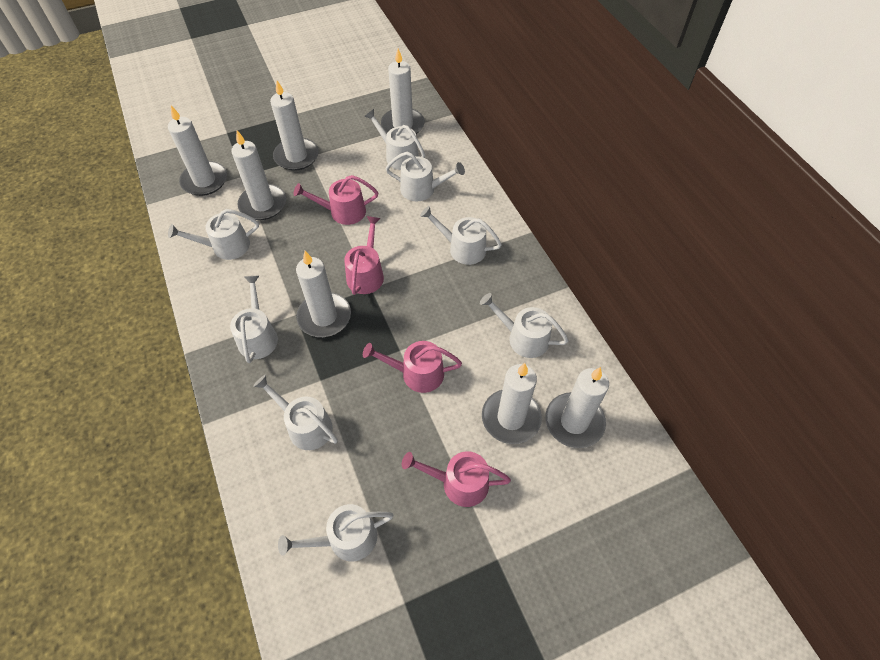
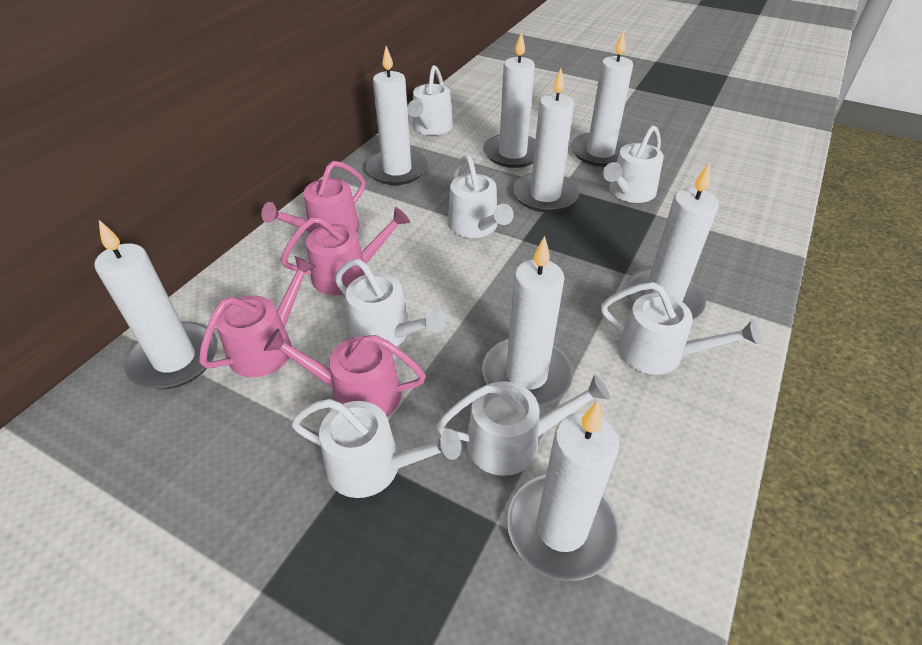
white candle: 7 -> 8
white watering can: 8 -> 7

